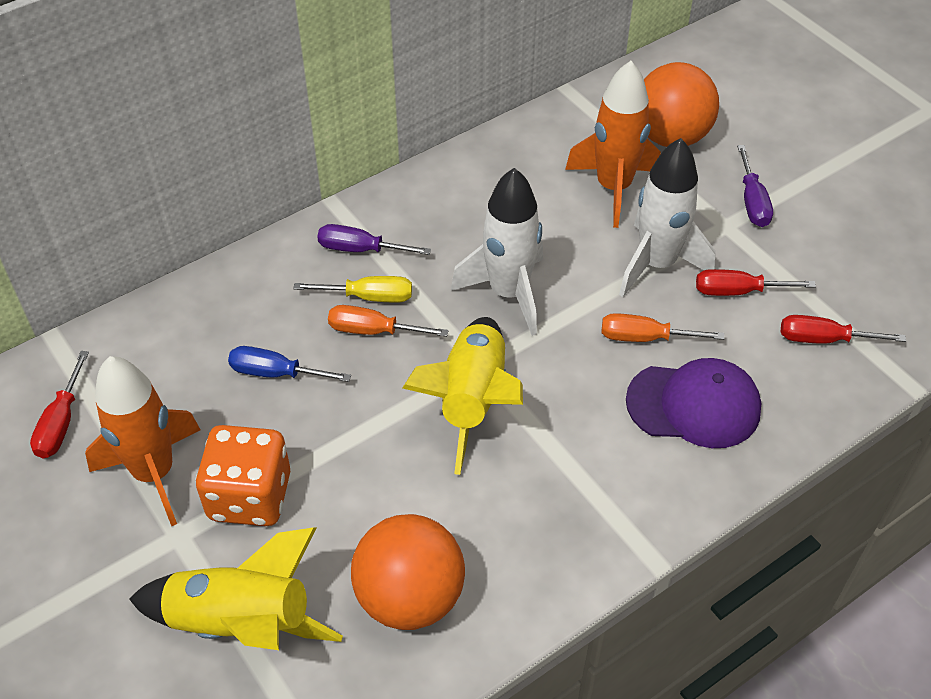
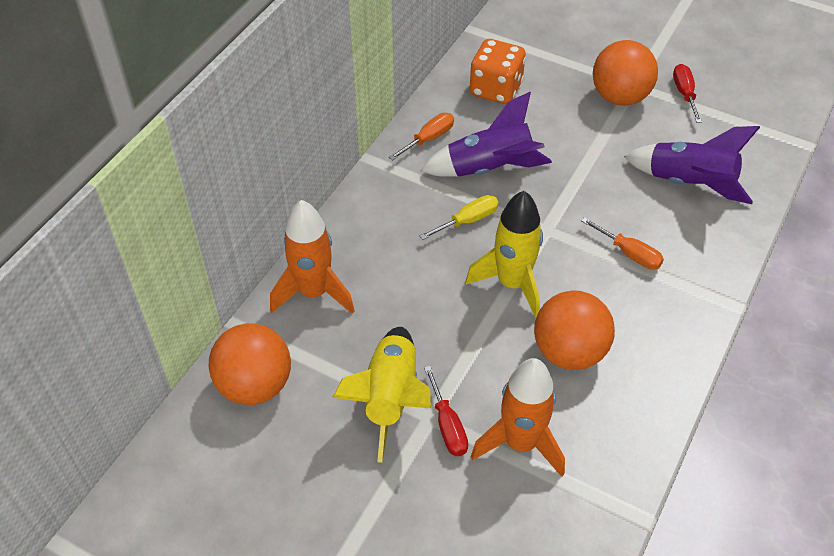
blue screwdriver: 1 -> 0
orange ball: 2 -> 3
purple cap: 1 -> 0
purple rocket: 0 -> 2
purple screwdriver: 2 -> 0
red screwdriver: 3 -> 2
white rocket: 2 -> 0

